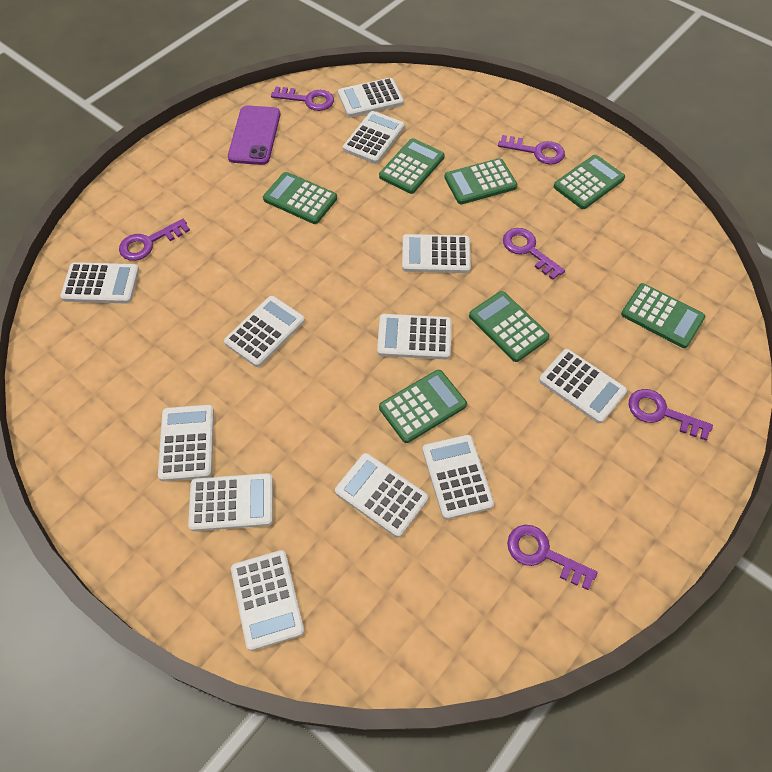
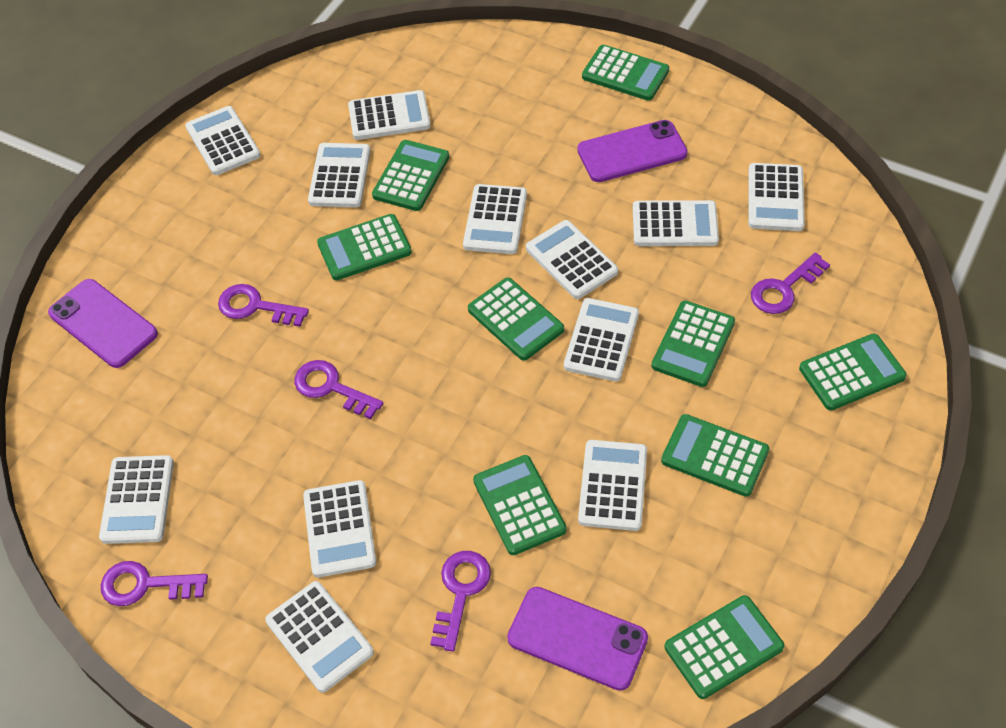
green calculator: 7 -> 9
purple key: 6 -> 5
purple phone: 1 -> 3

